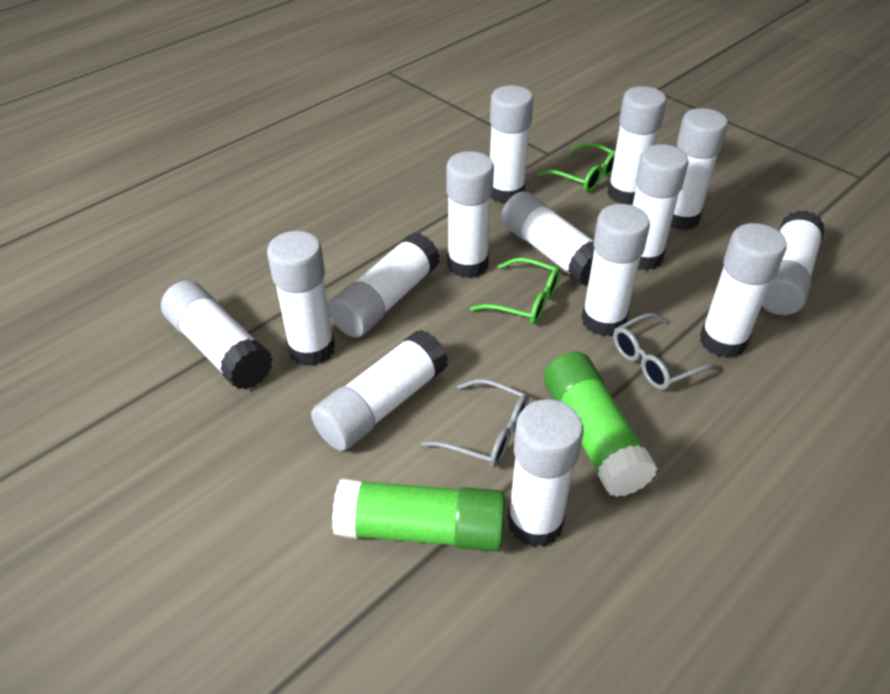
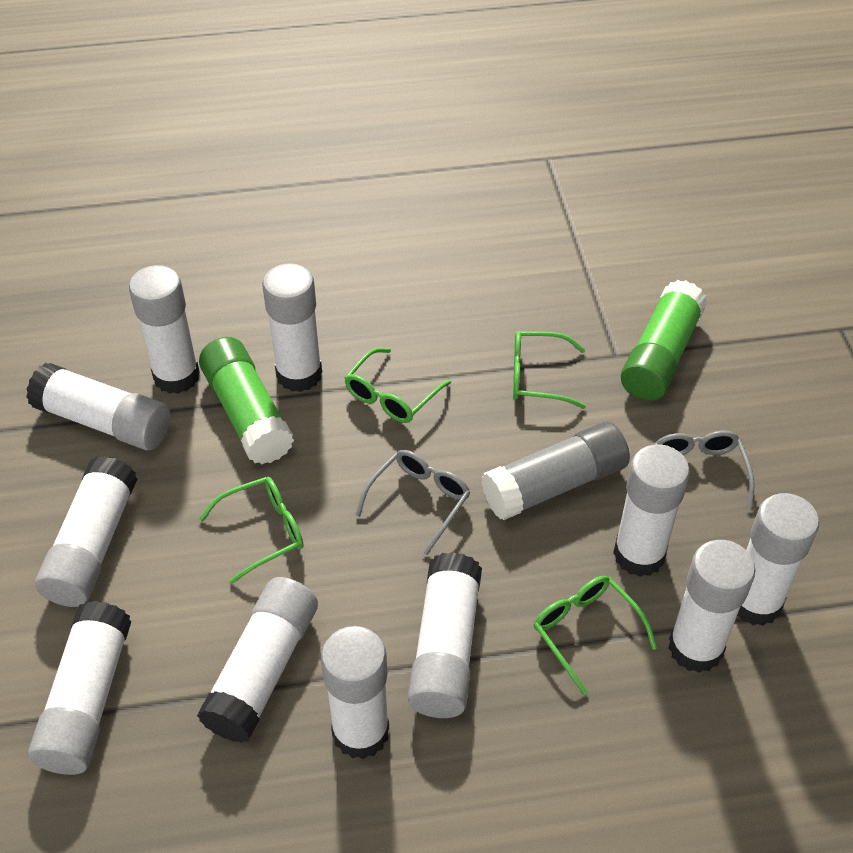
green glasses: 2 -> 4
grey glue stick: 0 -> 1
white glue stick: 14 -> 11

